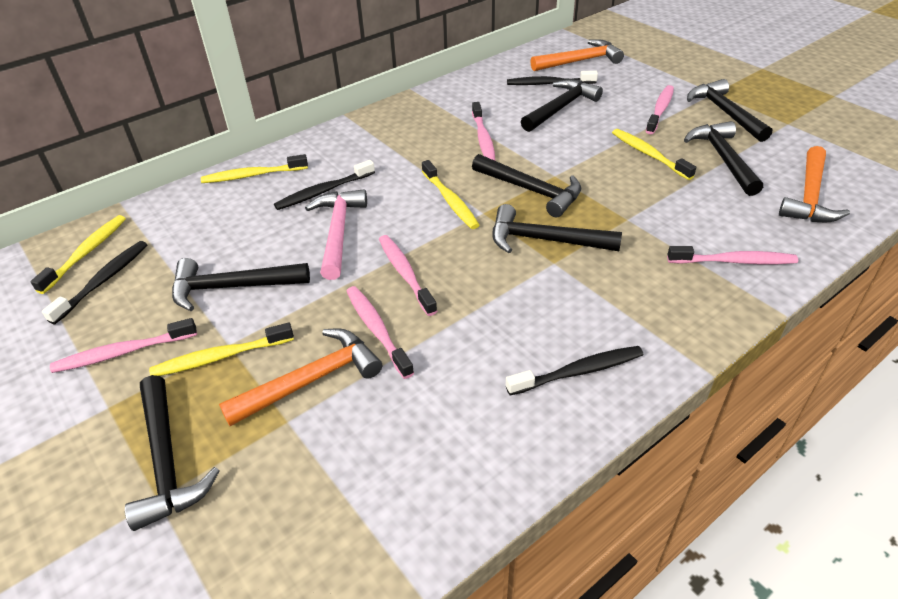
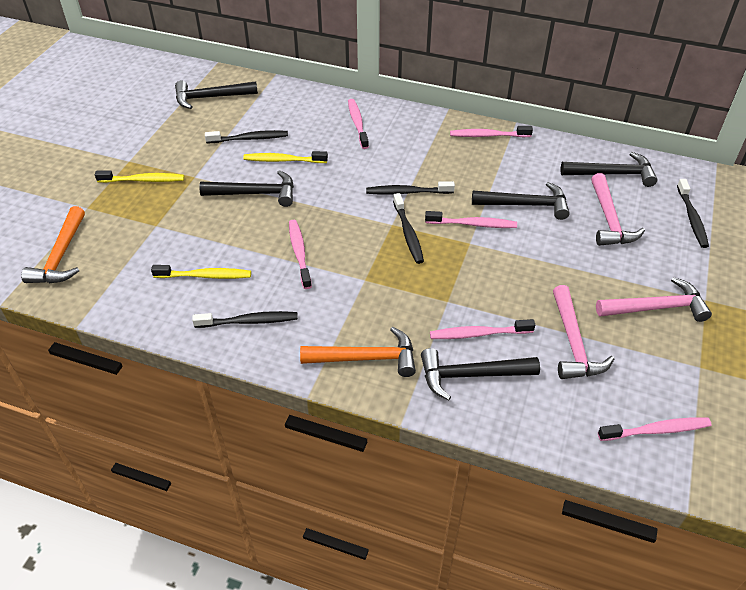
black hammer: 7 -> 5
black toothbrush: 4 -> 5
orange hammer: 3 -> 2
pink hammer: 1 -> 3
yellow toothbrush: 5 -> 3

